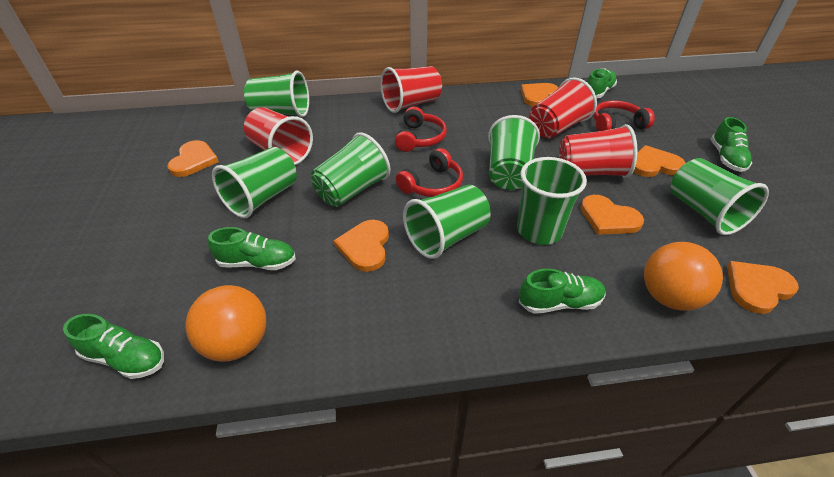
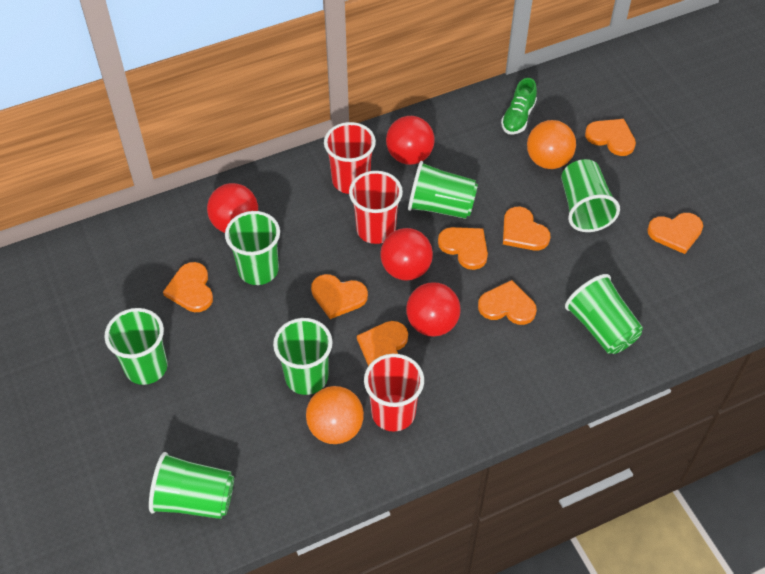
green shoe: 5 -> 1
orange heart: 6 -> 8
red ball: 0 -> 4
red cup: 4 -> 3
red headphones: 3 -> 0

